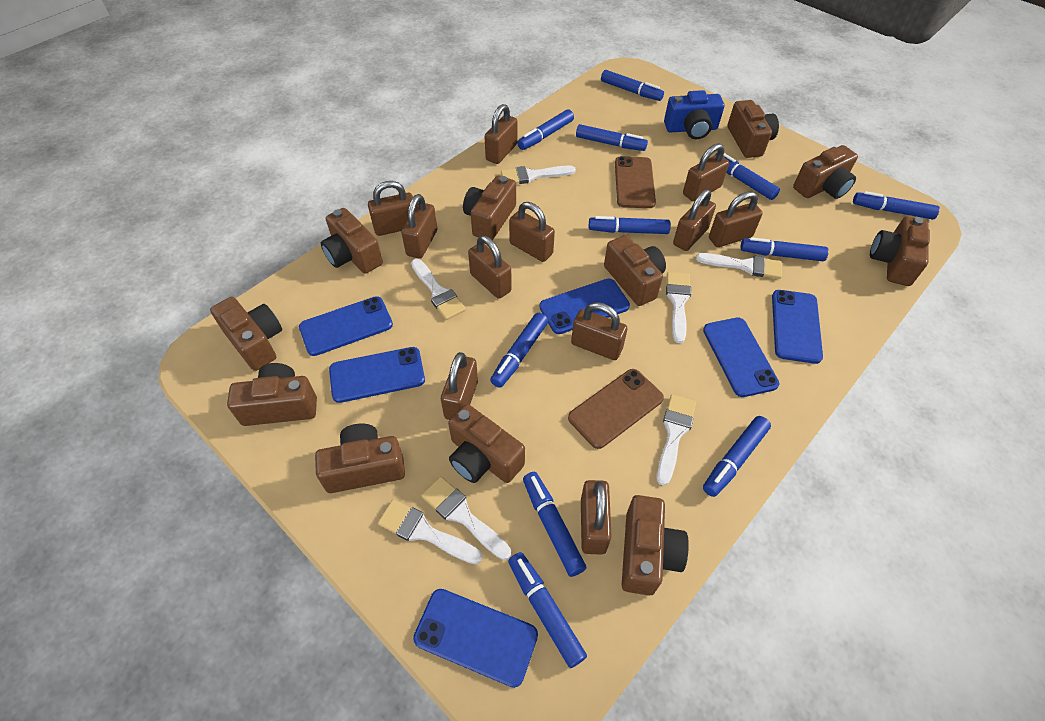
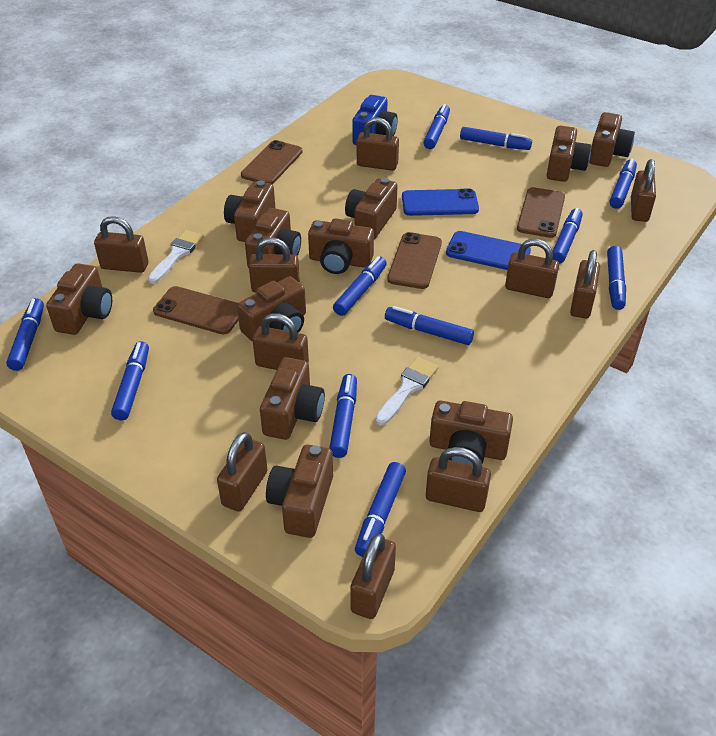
blue phone: 6 -> 2
brown padlock: 11 -> 10
brown phone: 2 -> 4
white brush: 7 -> 2

